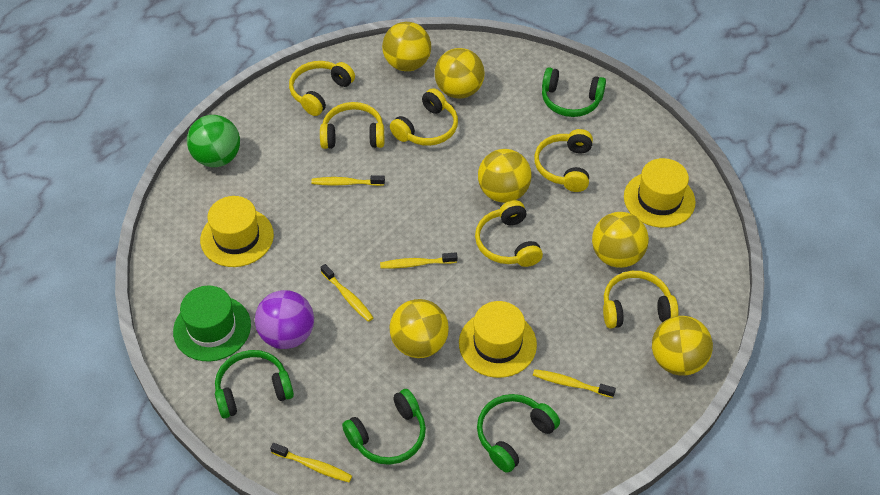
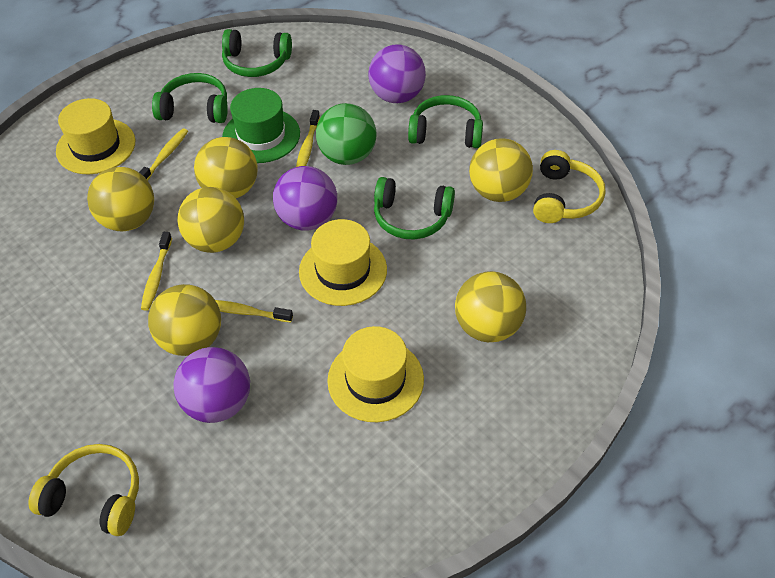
purple ball: 1 -> 3
yellow headphones: 6 -> 2
yellow toothbrush: 5 -> 4

